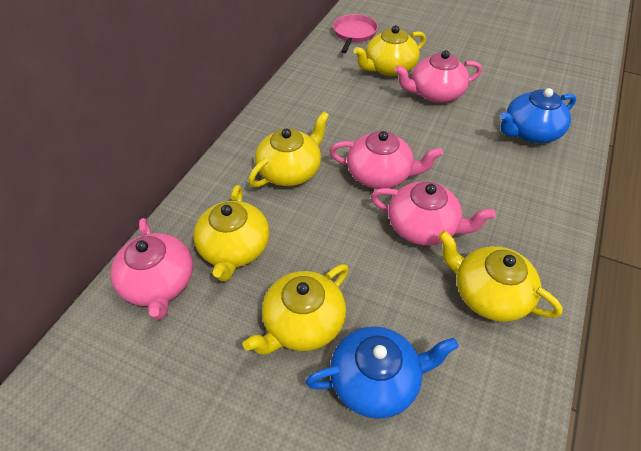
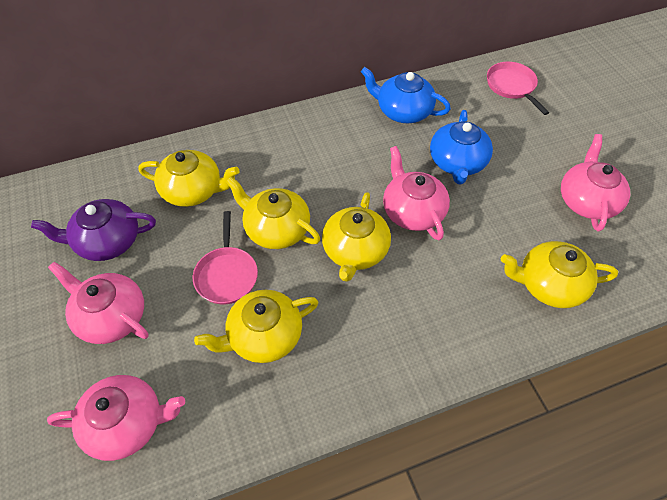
pink pan: 1 -> 2
purple teapot: 0 -> 1

